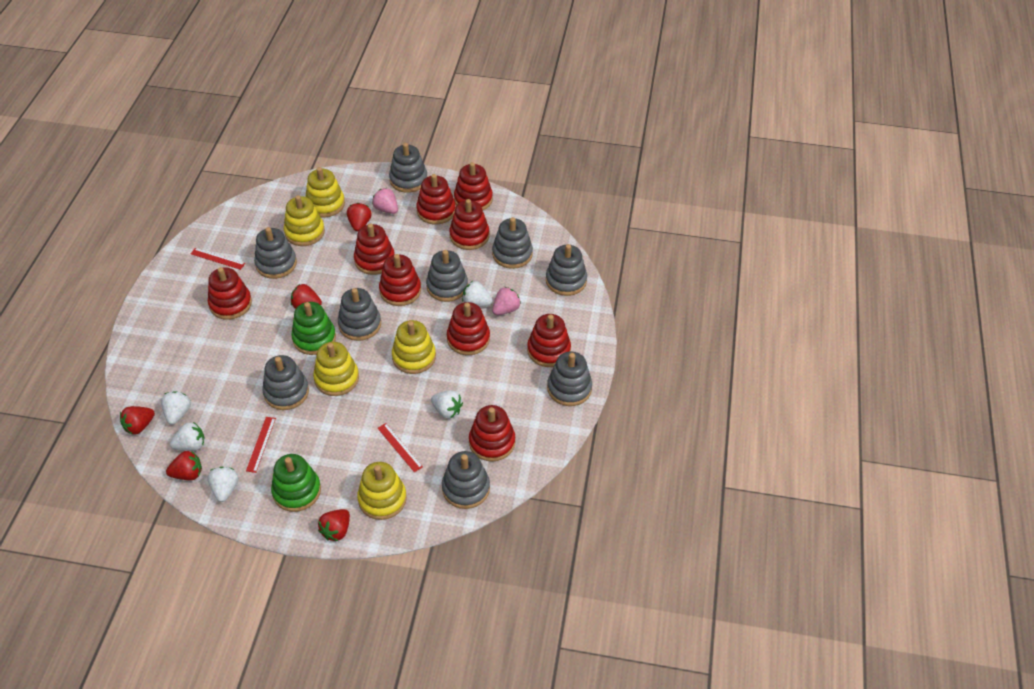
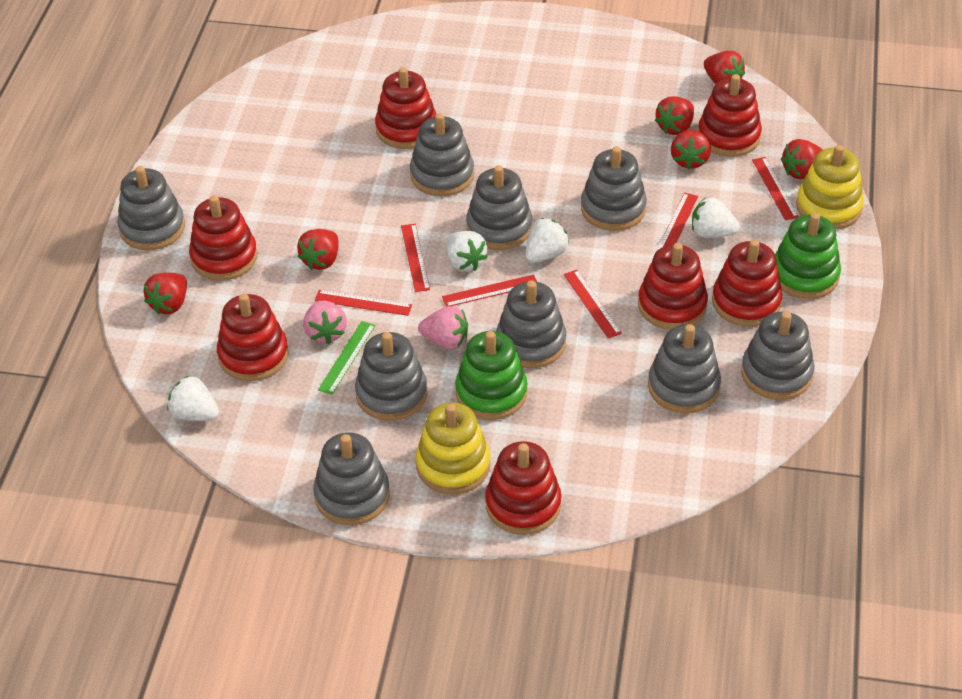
green ruler: 0 -> 1
red ruler: 3 -> 6
red stacking toy: 9 -> 7
red strawberry: 5 -> 6
white strawberry: 5 -> 4
yellow stacking toy: 5 -> 2

